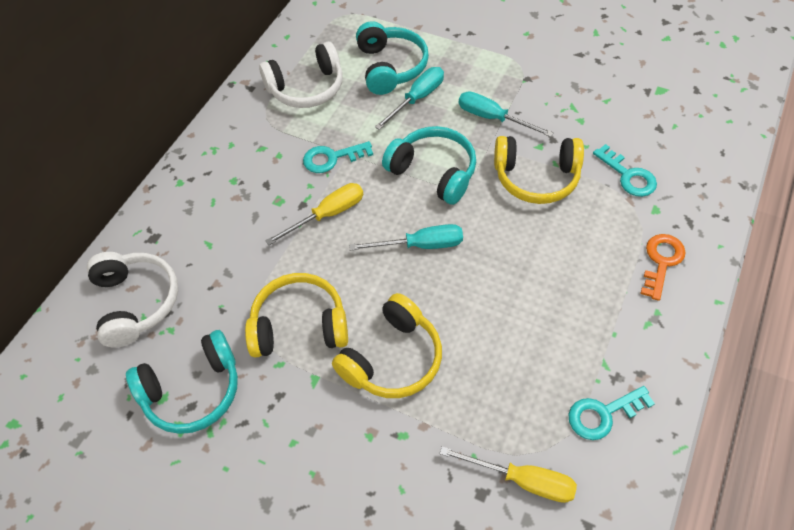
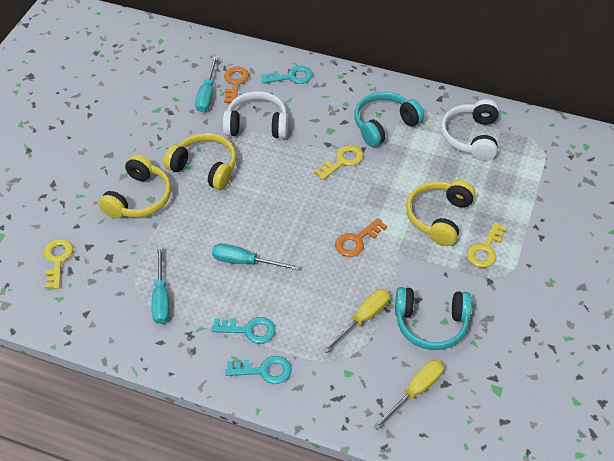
orange key: 1 -> 2
turquoise headphones: 3 -> 2
yellow key: 0 -> 3

